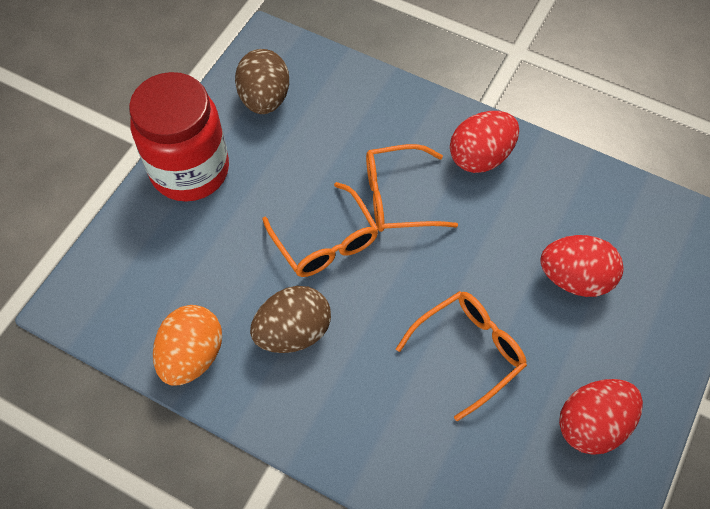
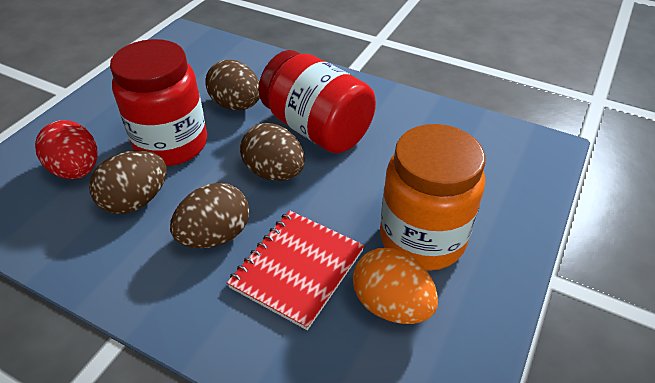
brown egg: 2 -> 4
orange glasses: 3 -> 0
orange jar: 0 -> 1
red egg: 3 -> 1
red jar: 1 -> 2
red notebook: 0 -> 1

